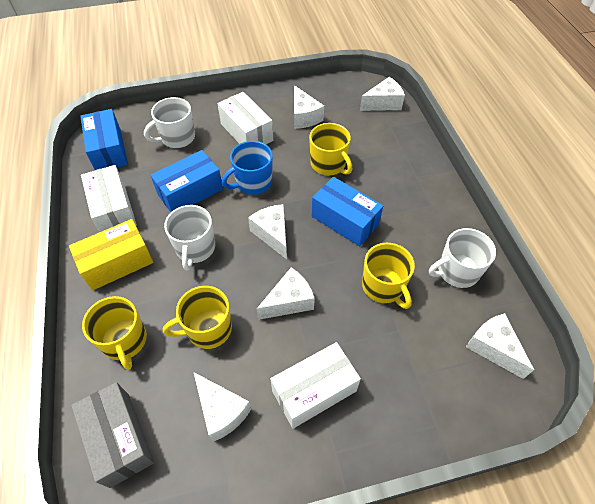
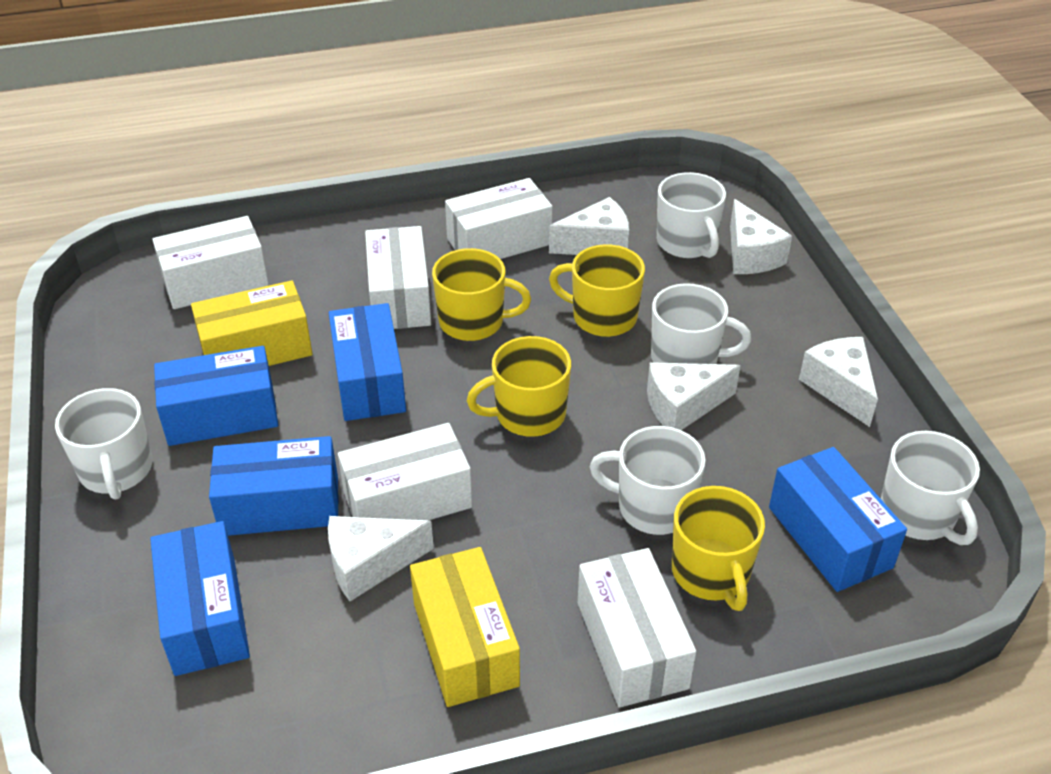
blue box: 3 -> 5
blue mug: 1 -> 0
grey box: 1 -> 0
white box: 3 -> 5
white cheese: 6 -> 5
white mug: 3 -> 5
yellow box: 1 -> 2

